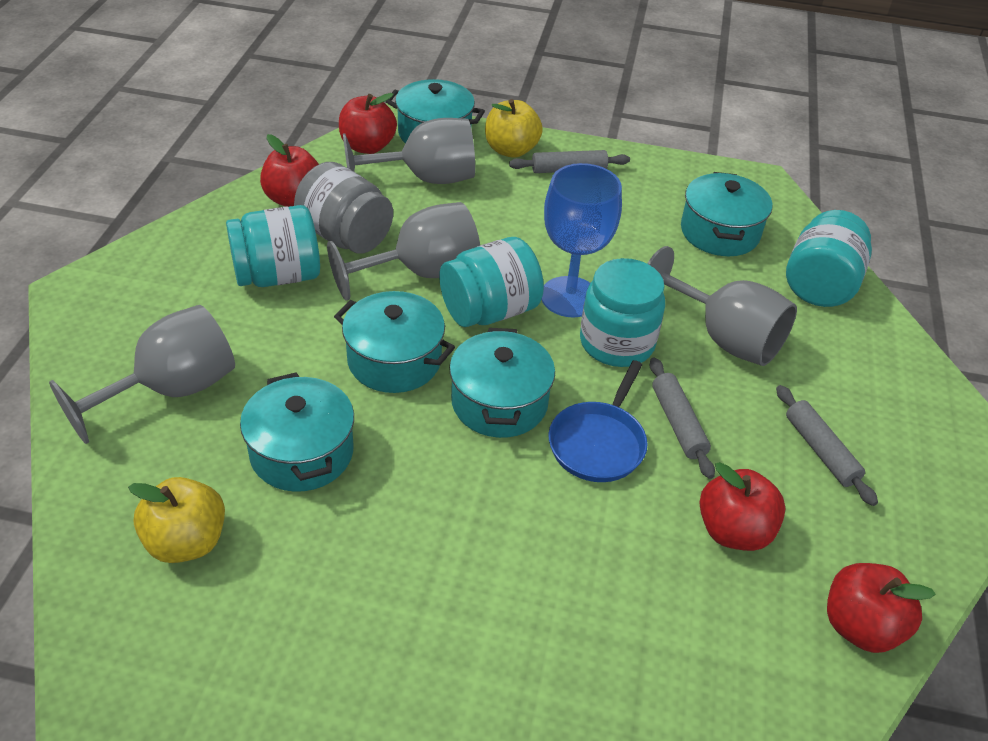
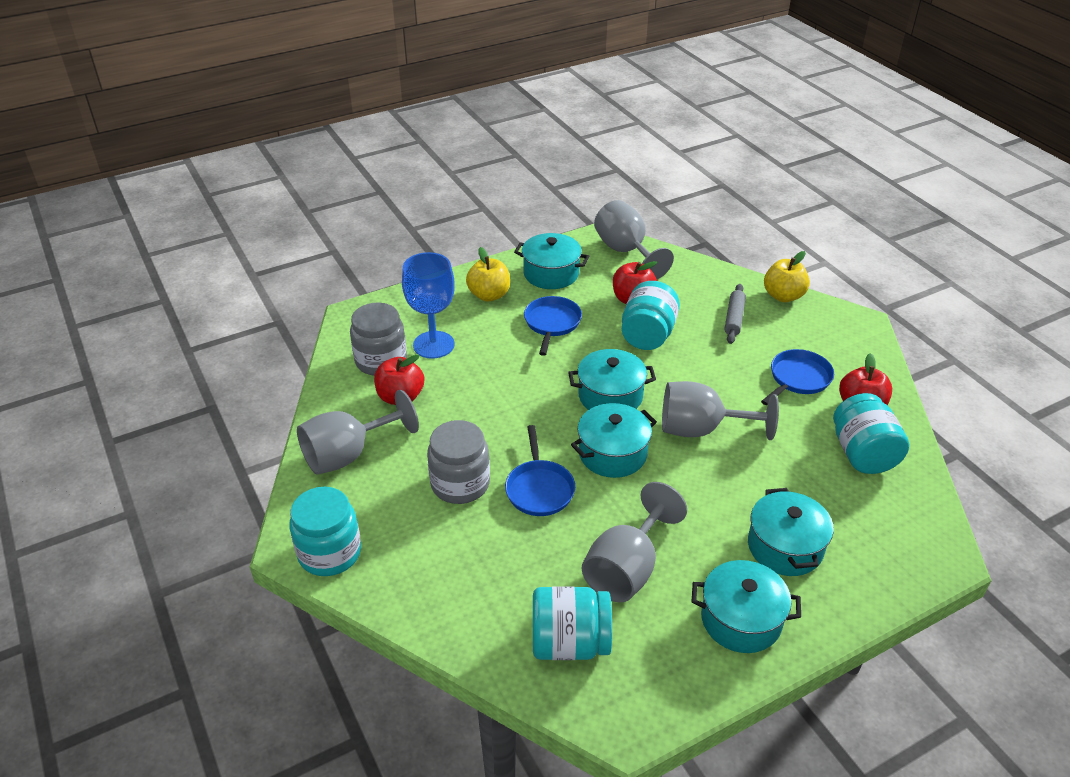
blue pan: 1 -> 3
grey jar: 1 -> 2
grey rolling pin: 3 -> 1
red apple: 4 -> 3

